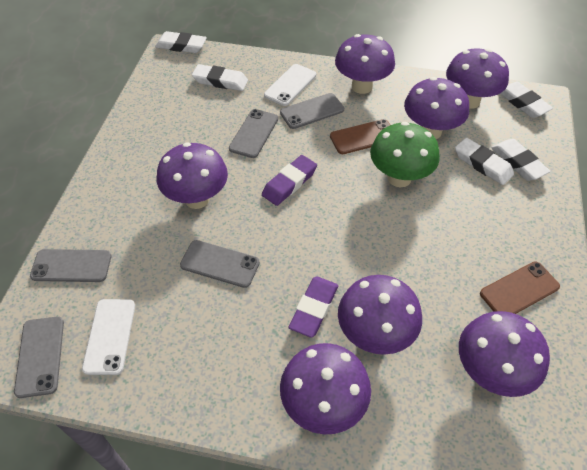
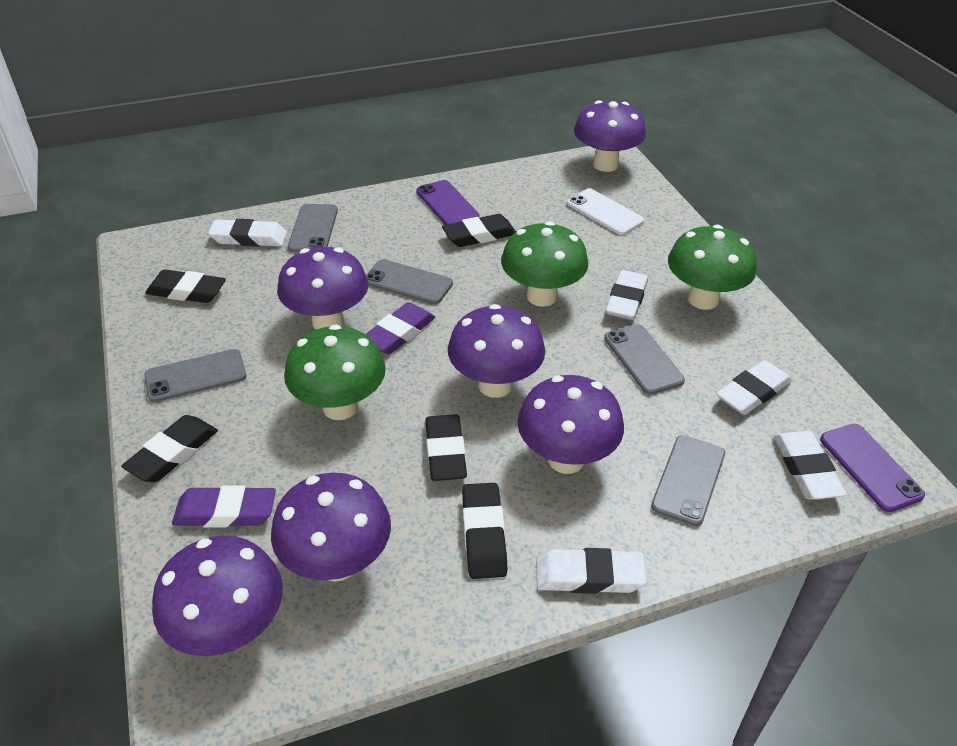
black eraser: 0 -> 5
brown phone: 2 -> 0
green mushroom: 1 -> 3
purple mushroom: 7 -> 6
purple phone: 0 -> 2
white phone: 2 -> 1

